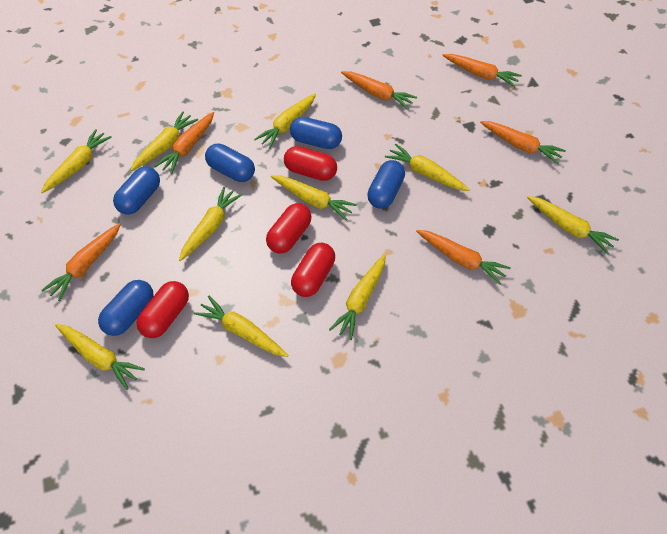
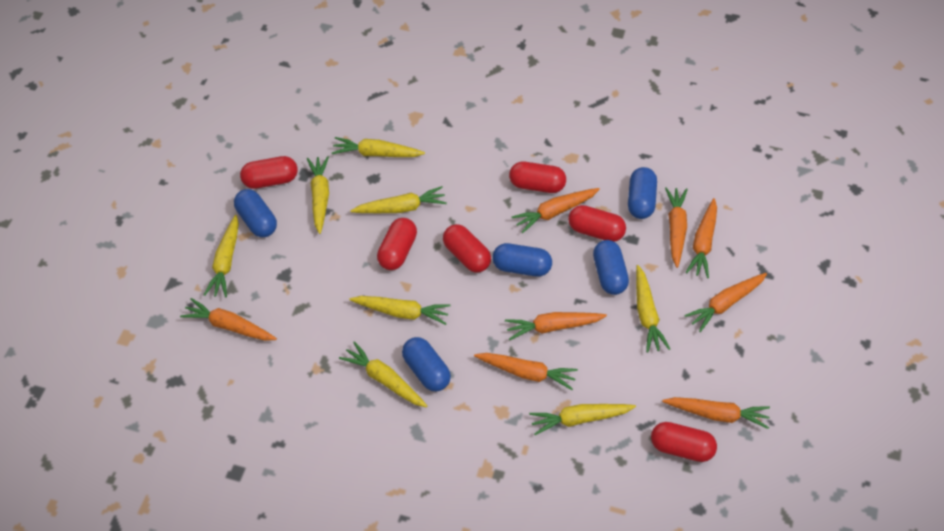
orange carrot: 6 -> 8
red capsule: 4 -> 6
yellow carrot: 10 -> 8

